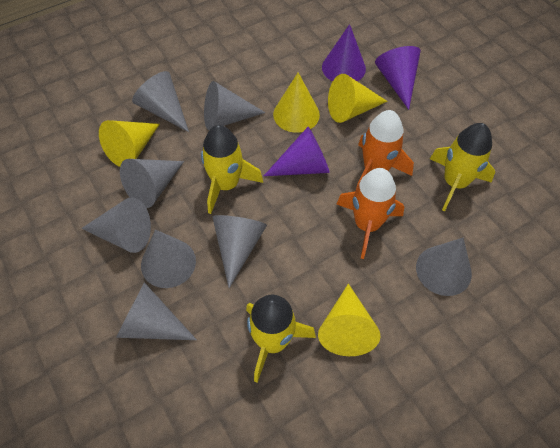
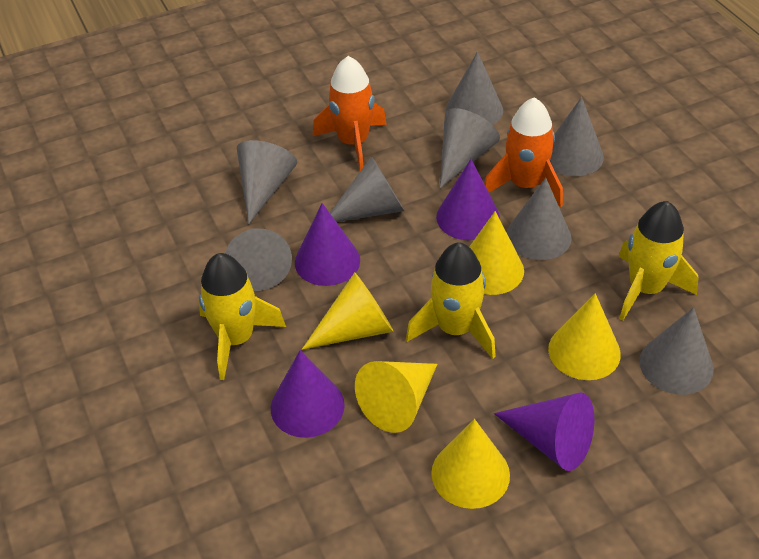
purple cone: 3 -> 4
yellow cone: 4 -> 5

